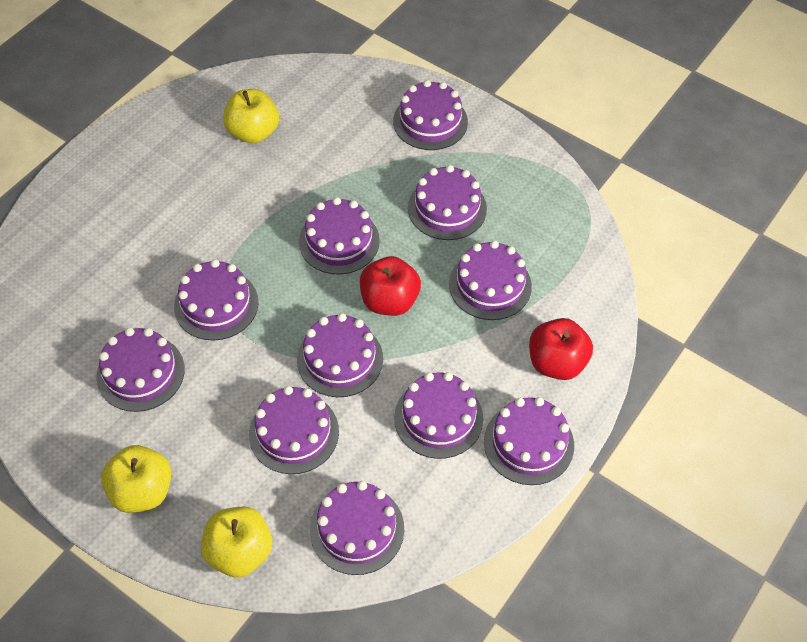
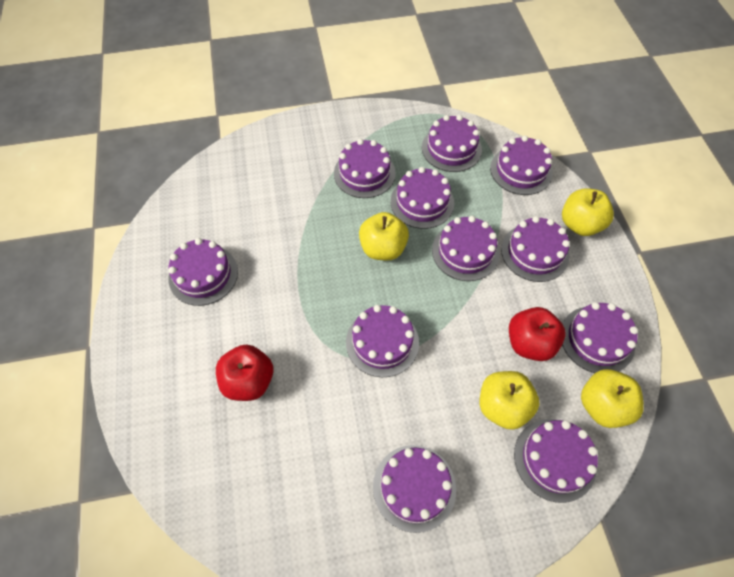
yellow apple: 3 -> 4

